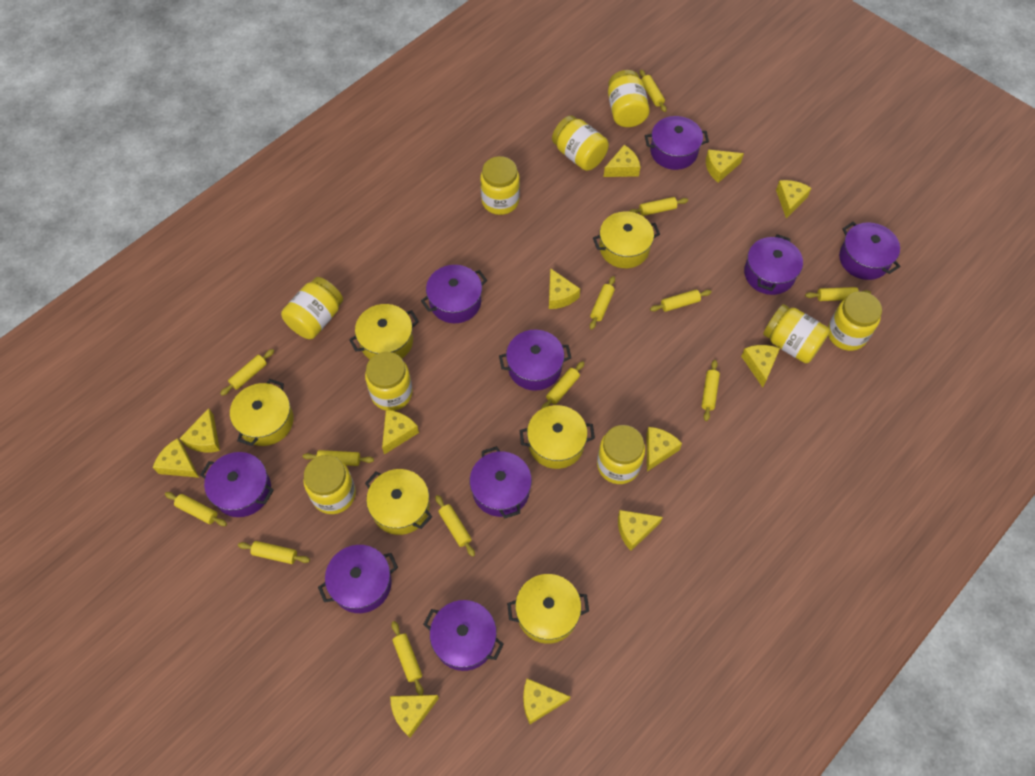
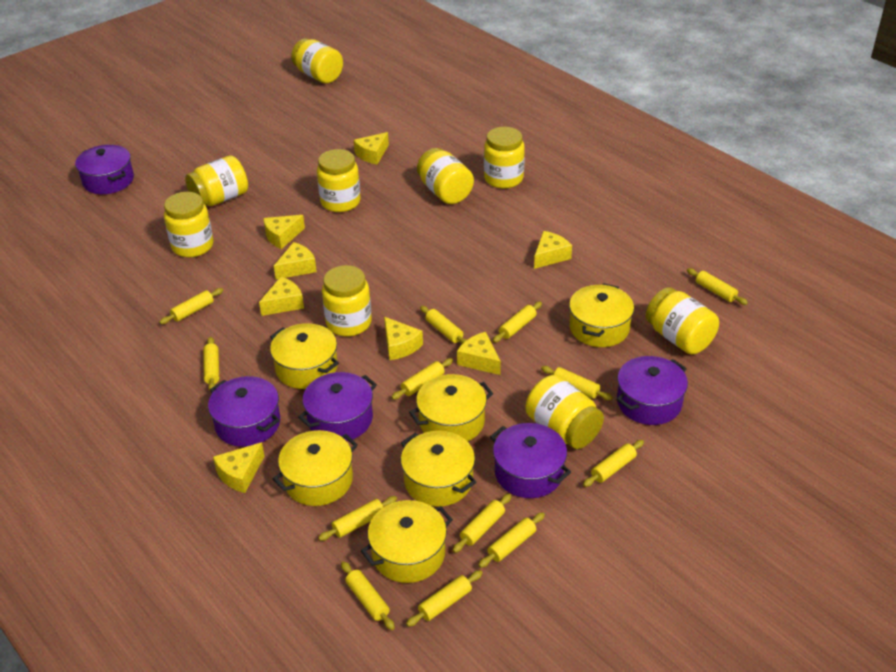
purple pot: 9 -> 5
yellow cheese: 12 -> 8

